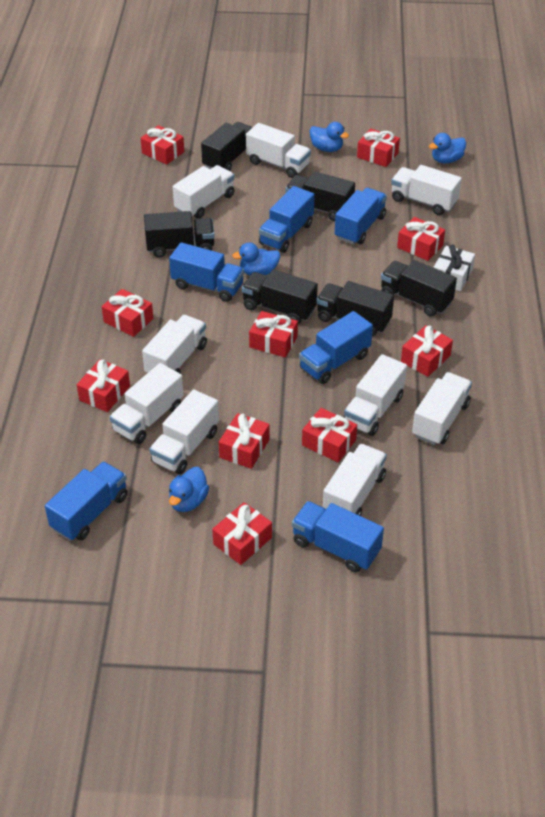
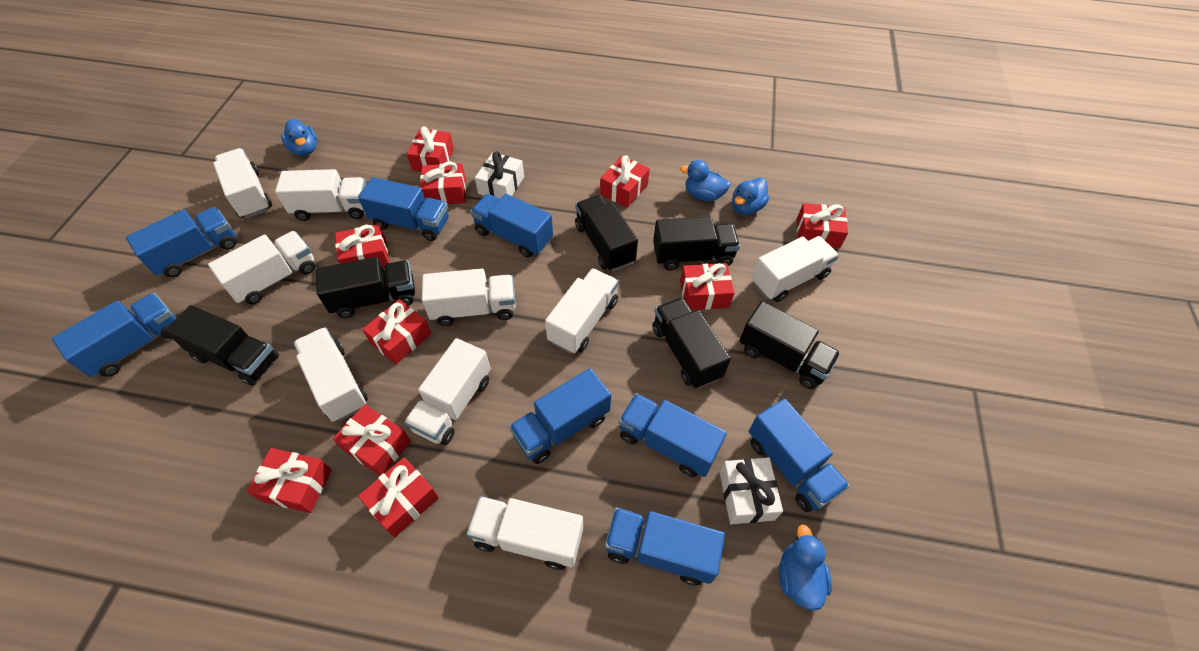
blue truck: 6 -> 8
white gift: 1 -> 2

